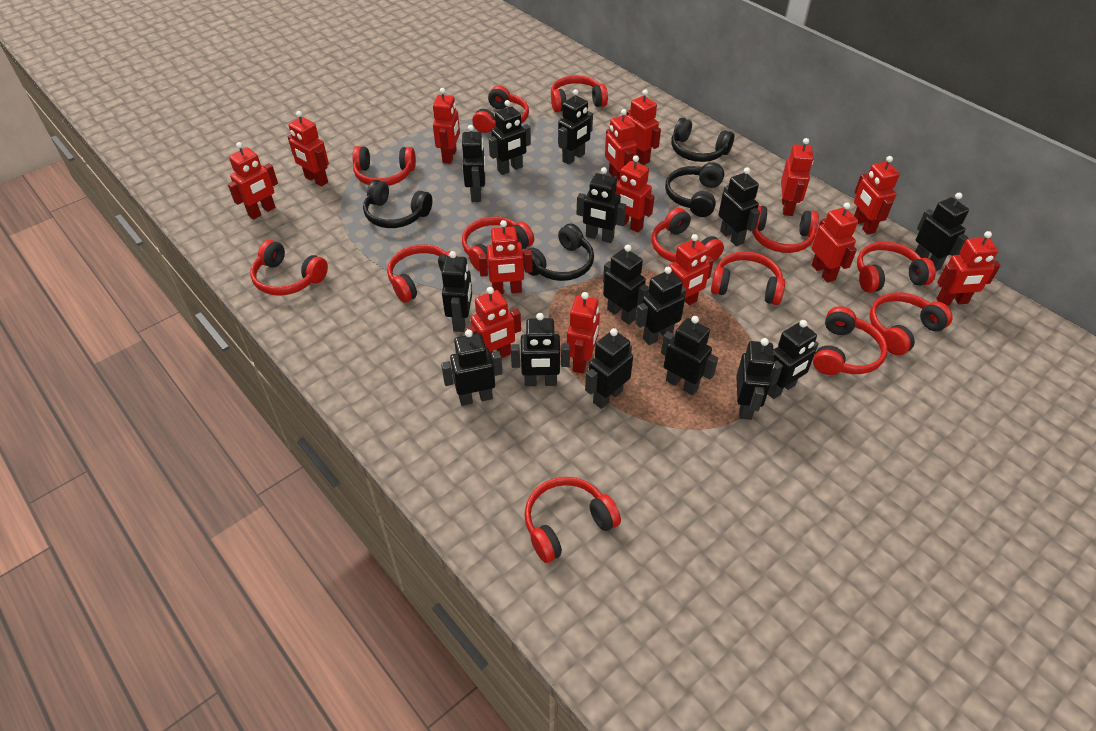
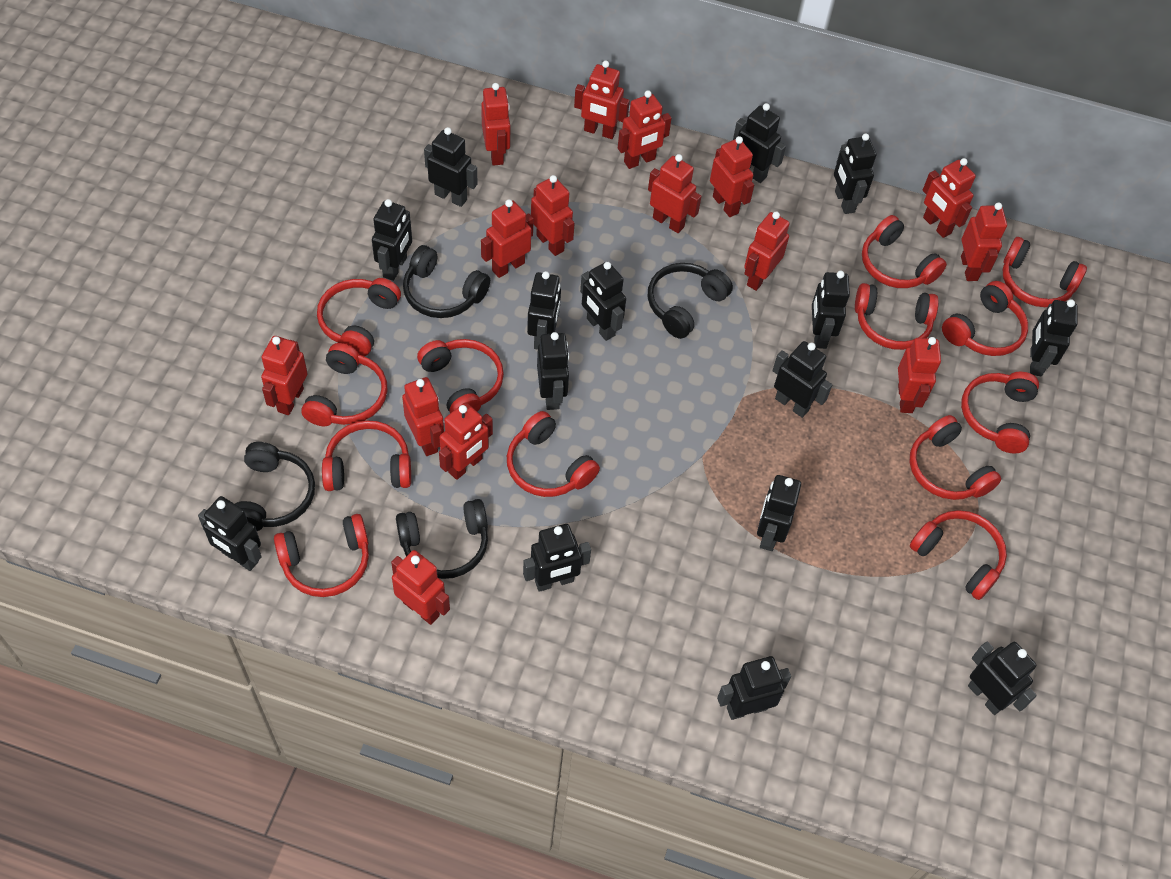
red robot: 14 -> 15

